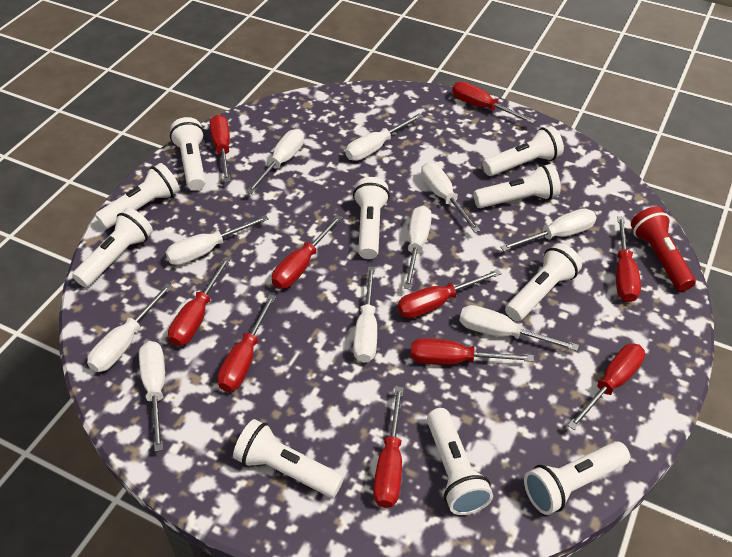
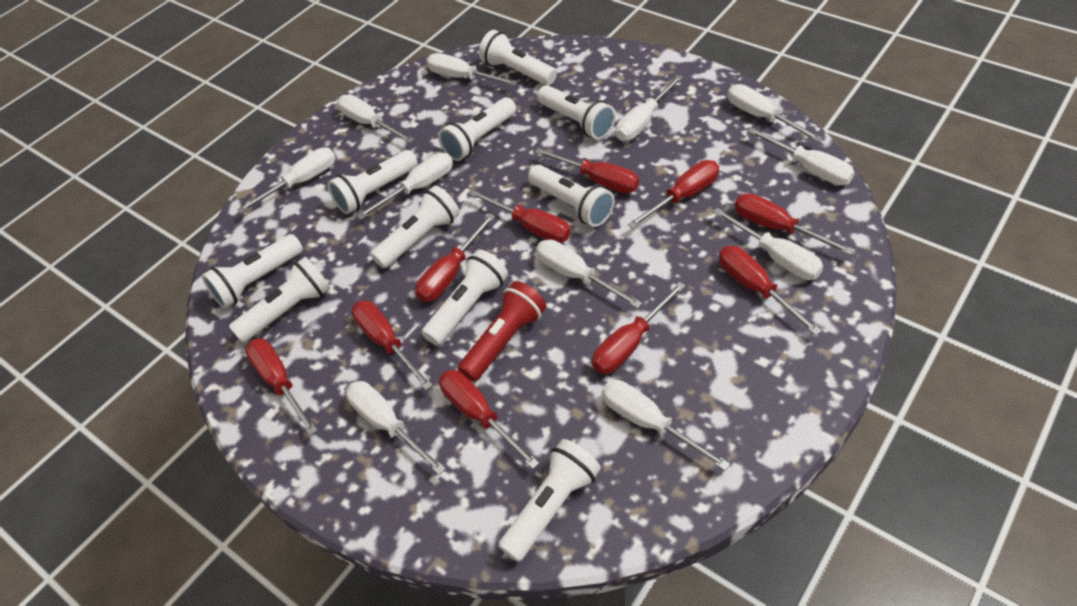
white screwdriver: 10 -> 11

